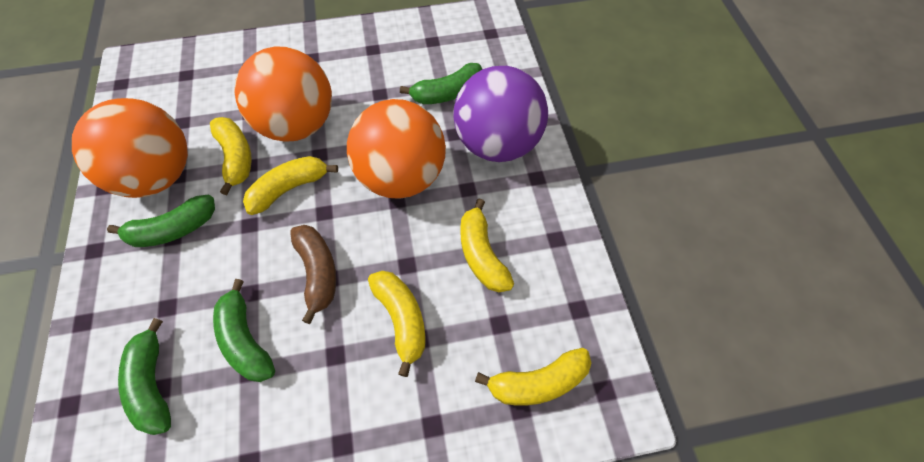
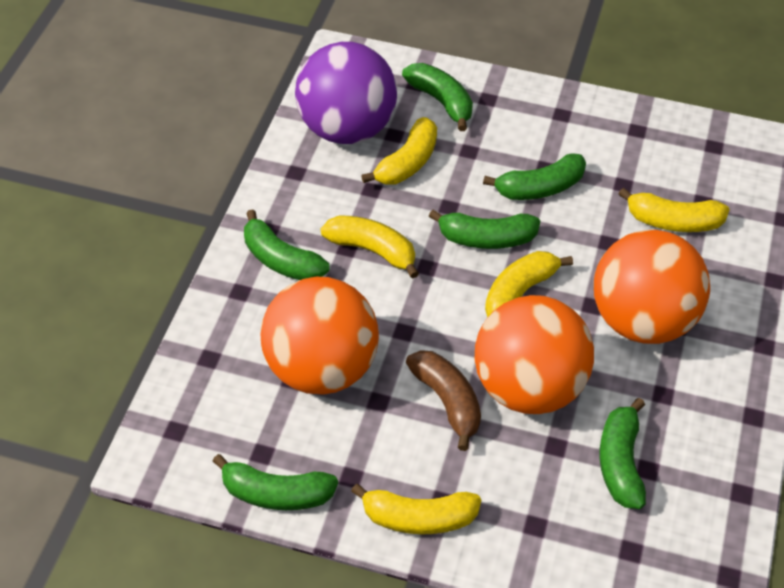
green banana: 4 -> 6

